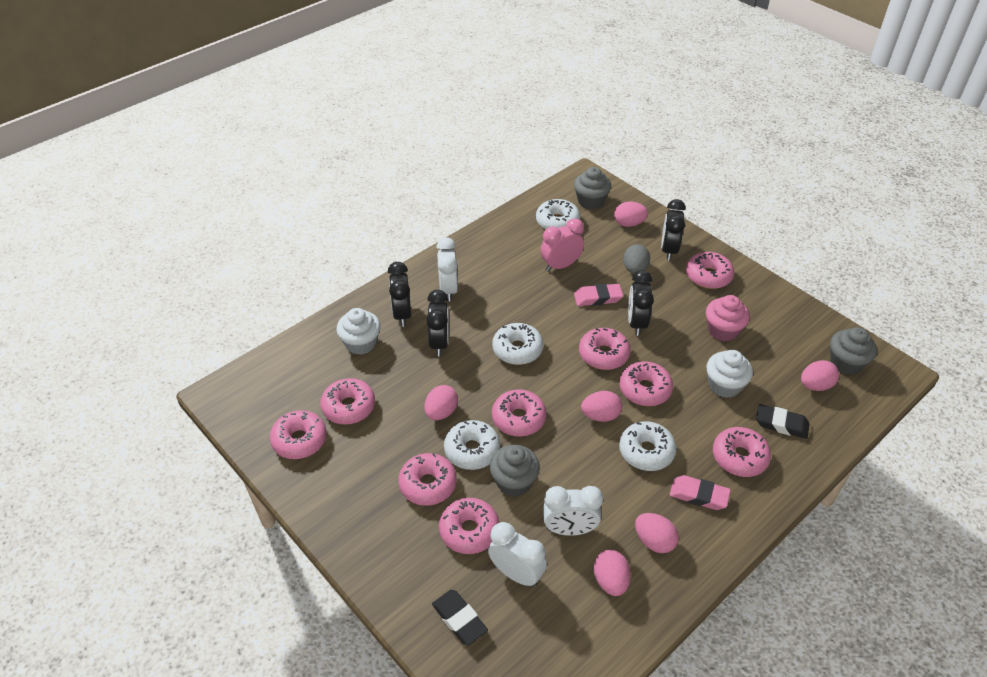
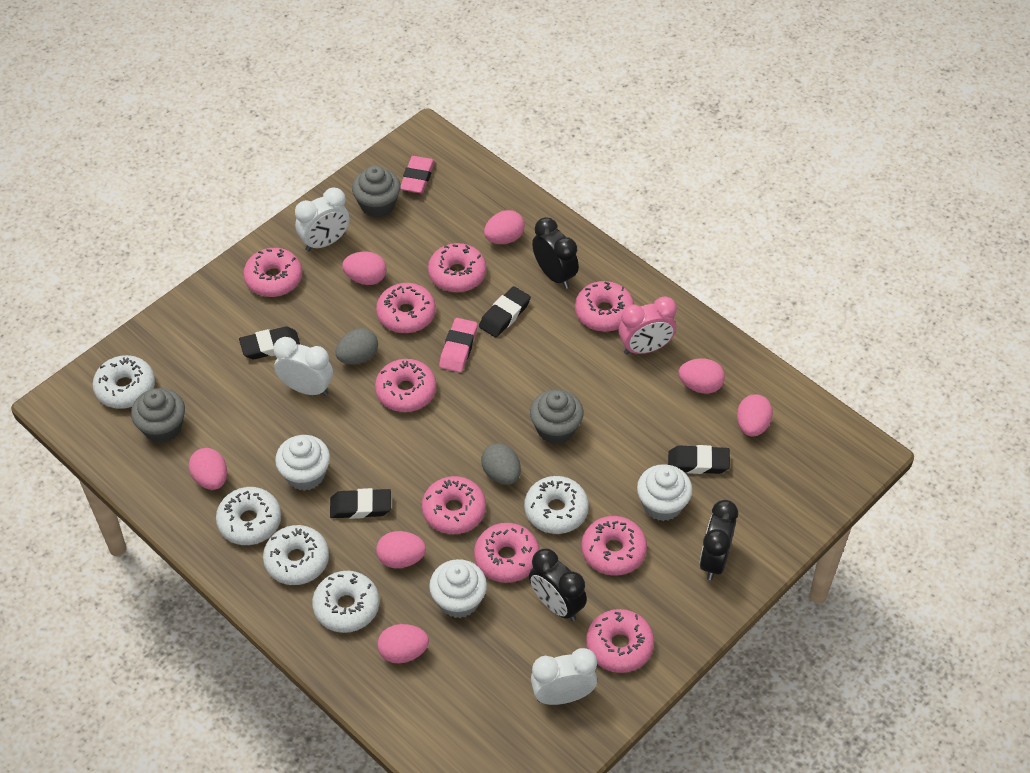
black clock: 4 -> 3
black eraser: 2 -> 4
grey egg: 1 -> 2
pink cupcake: 1 -> 0
pink egg: 6 -> 7
white cupcake: 2 -> 3
white donut: 4 -> 5

